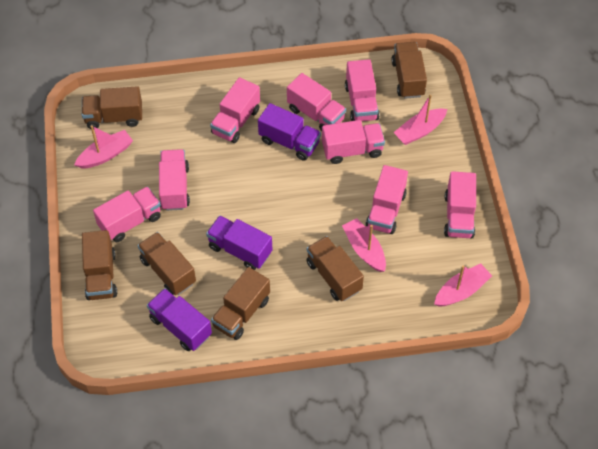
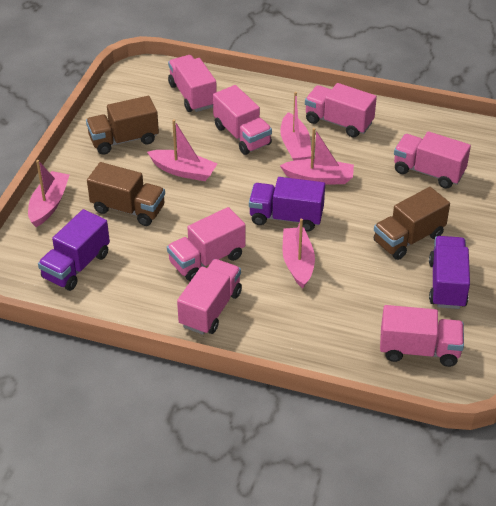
brown truck: 6 -> 3
pink boat: 4 -> 5
pink truck: 8 -> 7

